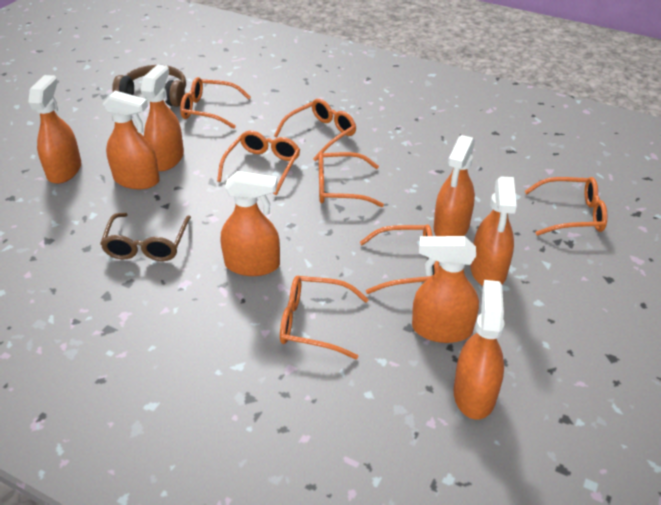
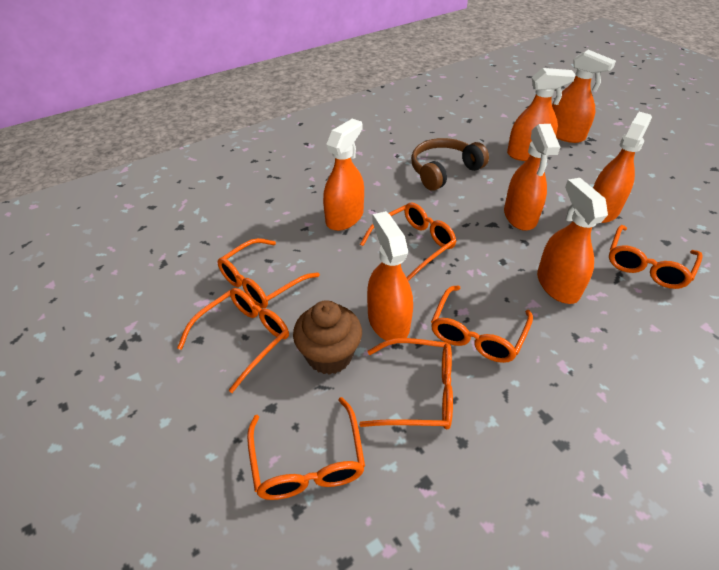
brown cupcake: 0 -> 1
brown glasses: 1 -> 0
orange spray bottle: 8 -> 7

